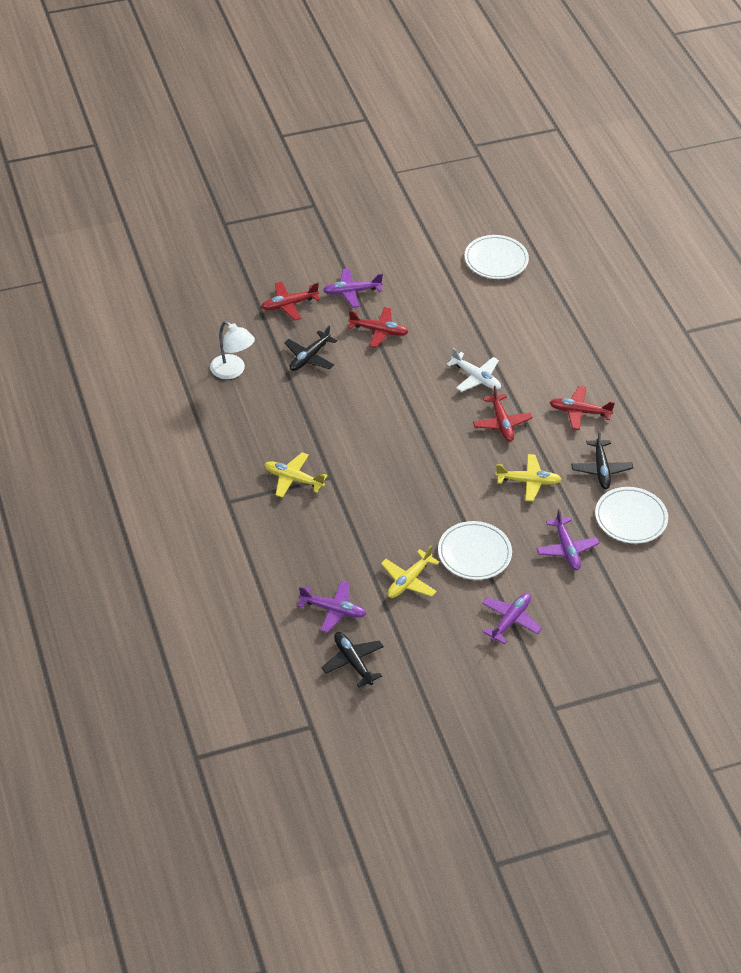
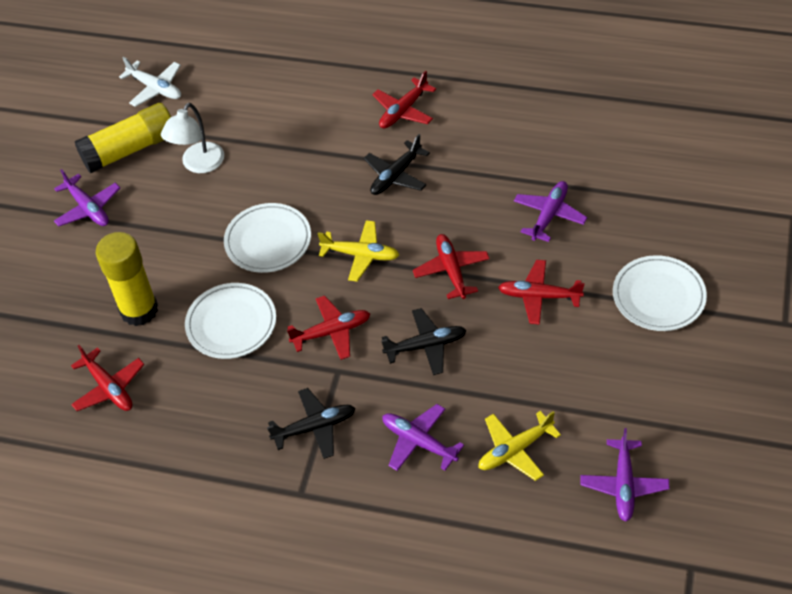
red plane: 4 -> 5
yellow glue stick: 0 -> 2
yellow plane: 3 -> 2

